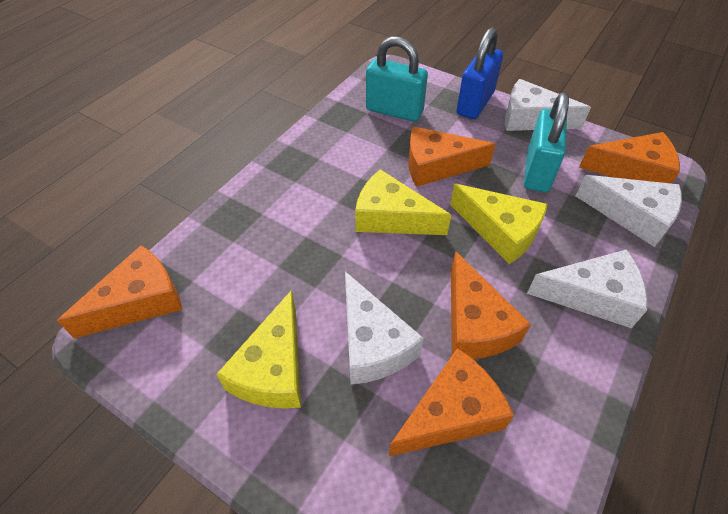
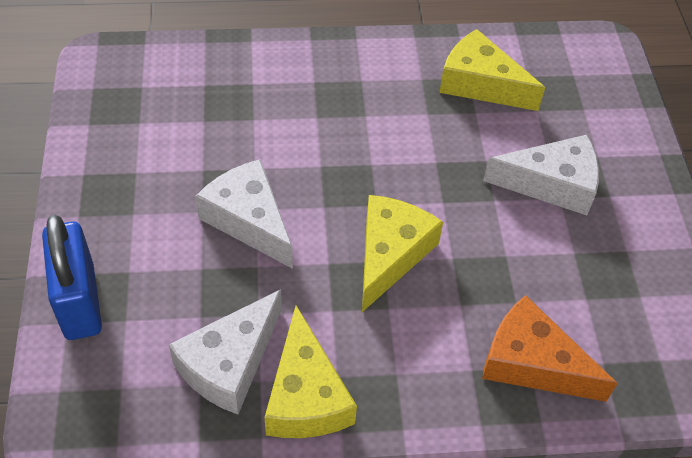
orange cheese: 5 -> 1
turquoise padlock: 2 -> 0
white cheese: 4 -> 3

